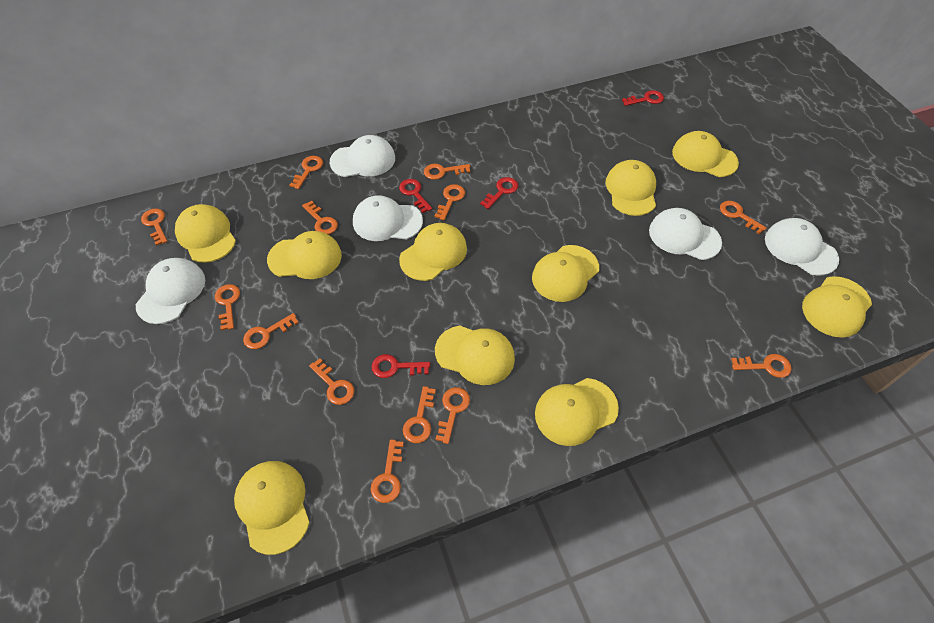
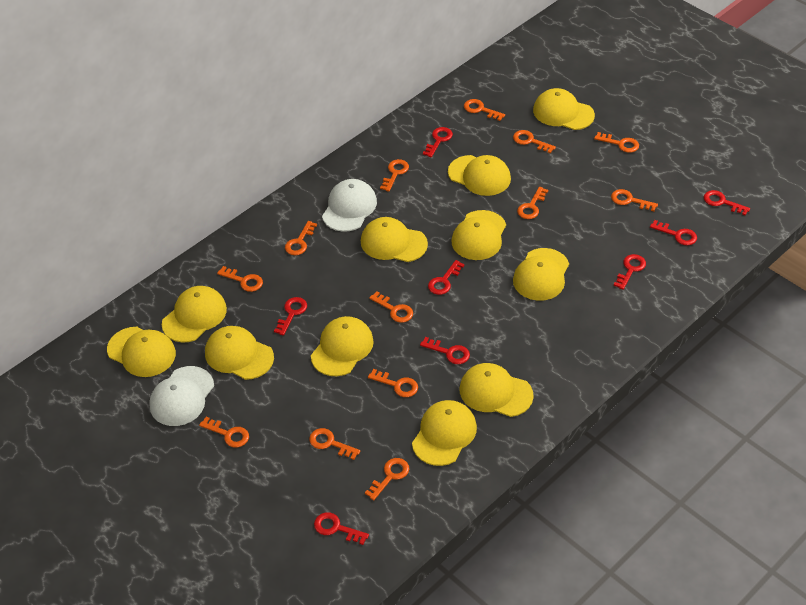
red key: 4 -> 8
white cap: 5 -> 2
yellow cap: 10 -> 11

